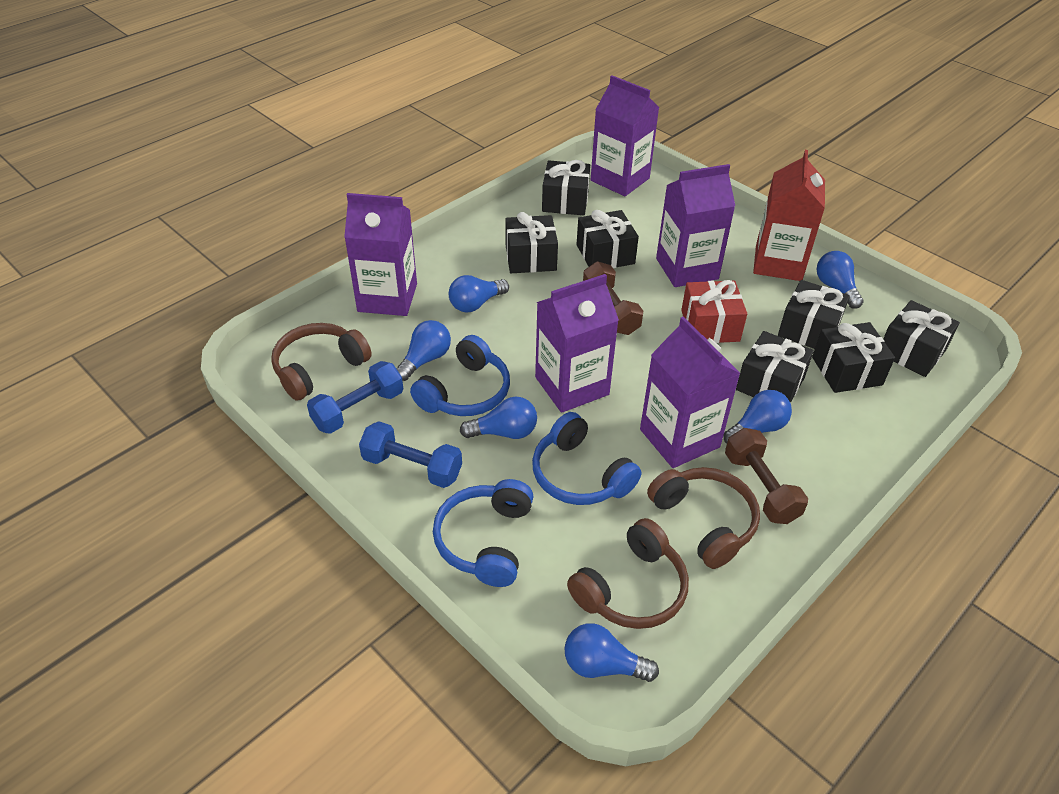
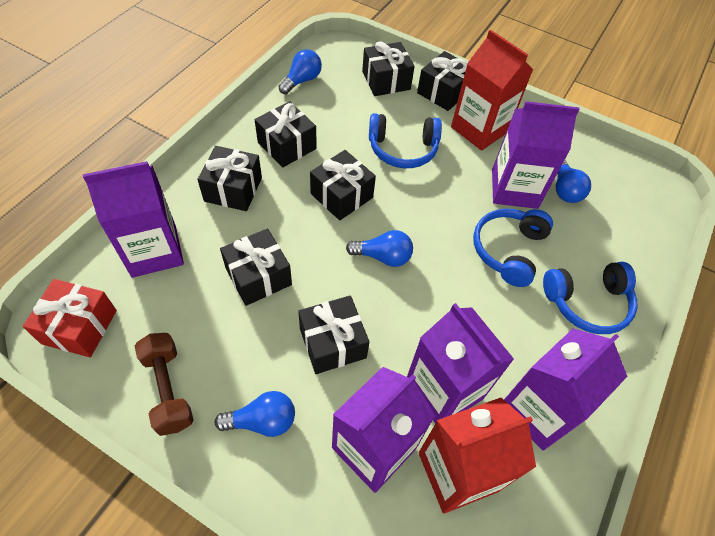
blue dumbbell: 2 -> 0
blue light bulb: 6 -> 4
brown dumbbell: 2 -> 1
brown headphones: 3 -> 0
red carton: 1 -> 2

